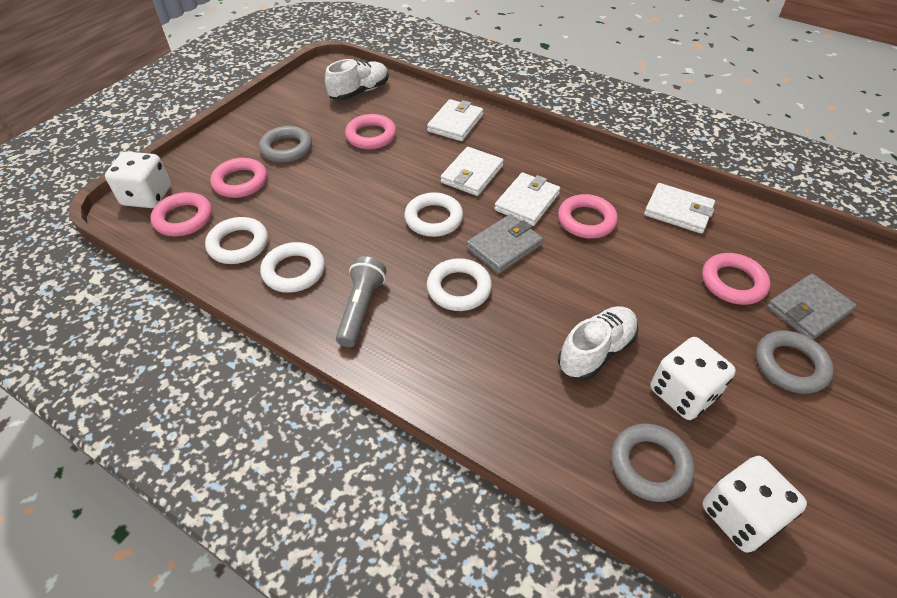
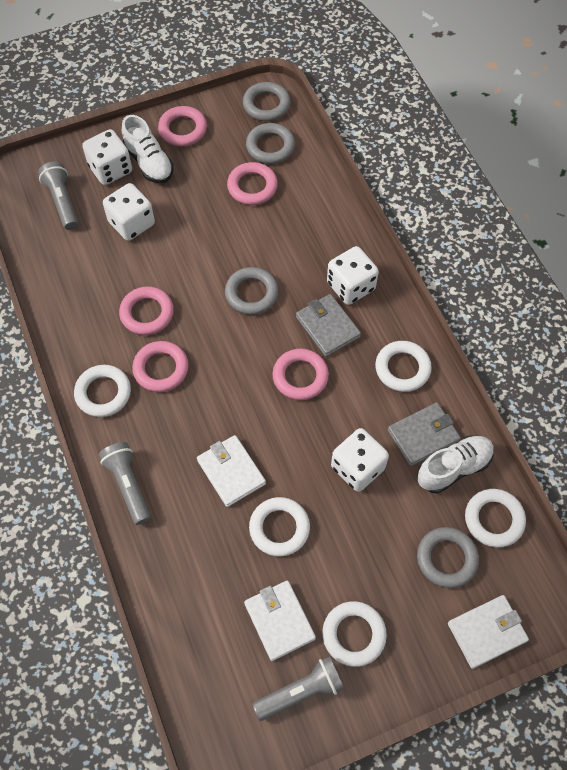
grey flashlight: 1 -> 3
grey ring: 3 -> 4
white dice: 3 -> 4
white ring: 4 -> 5
white wallet: 4 -> 3

